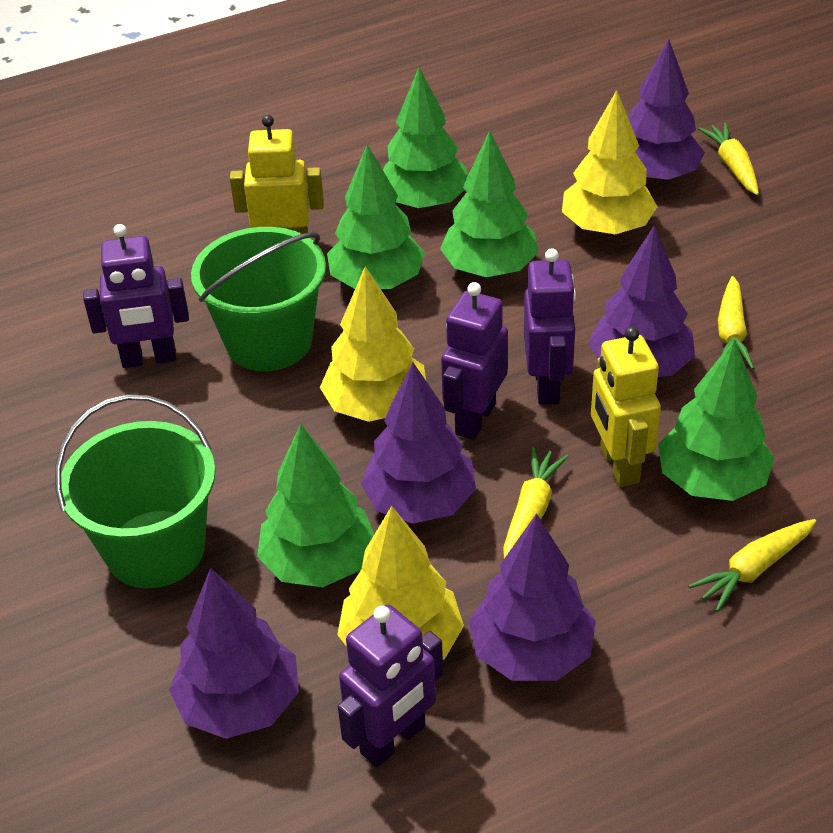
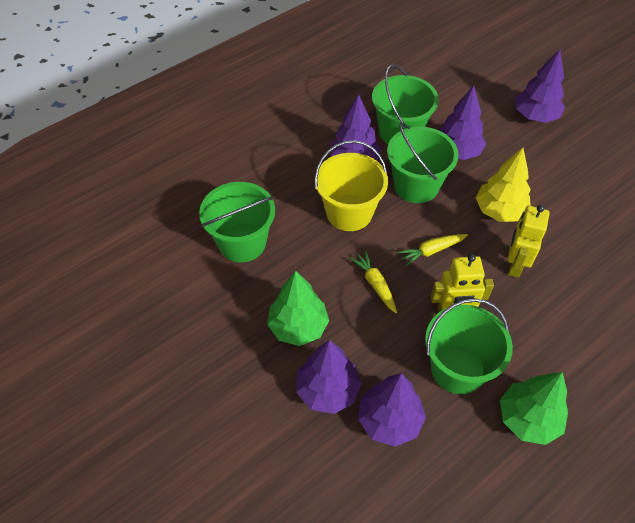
green bucket: 2 -> 4
green tree: 5 -> 2
purple robot: 4 -> 0
yellow bucket: 0 -> 1
yellow carrot: 4 -> 2
yellow tree: 3 -> 1

